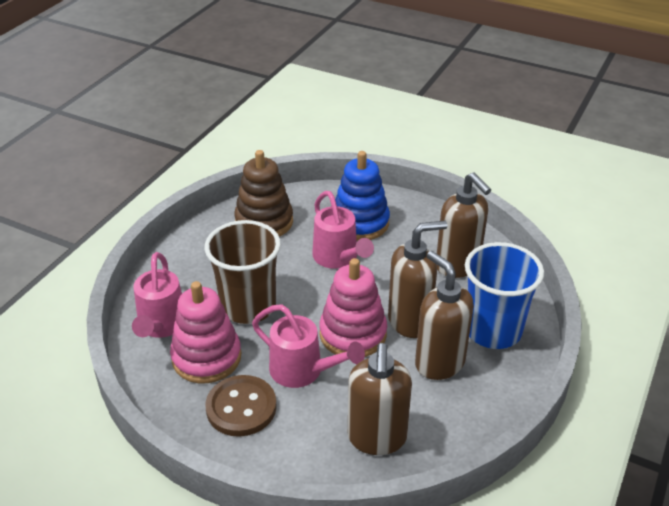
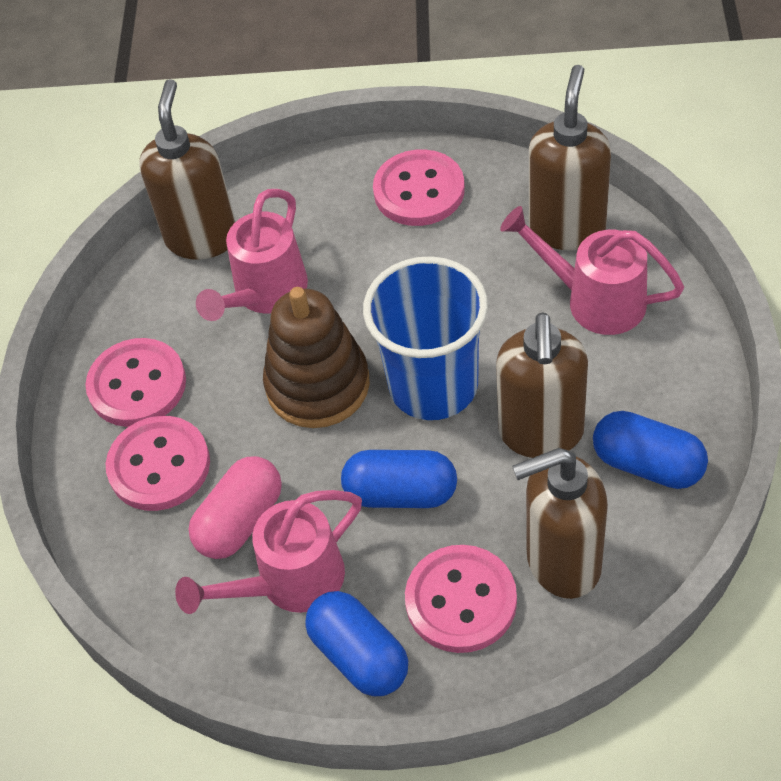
blue capsule: 0 -> 3
blue stacking toy: 1 -> 0
brown button: 1 -> 0
brown cup: 1 -> 0
pink button: 0 -> 4
pink capsule: 0 -> 1
pink stacking toy: 2 -> 0

